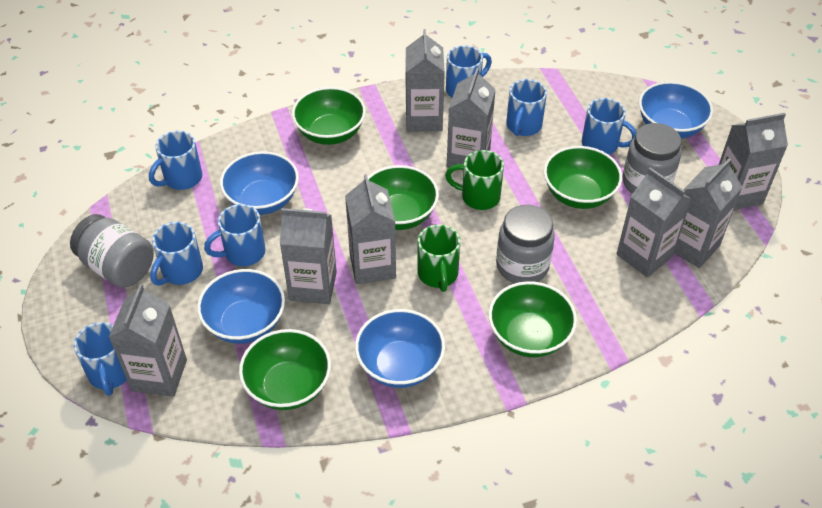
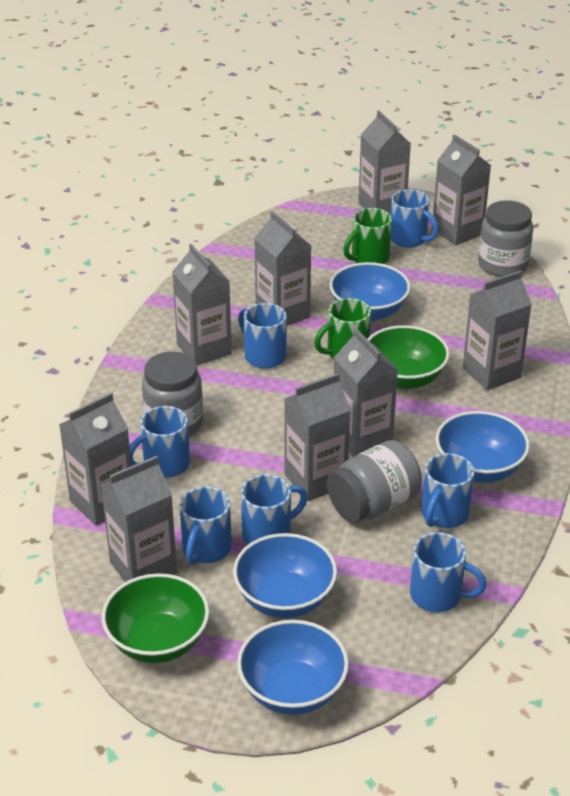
green bowl: 5 -> 2
grey carton: 8 -> 9

